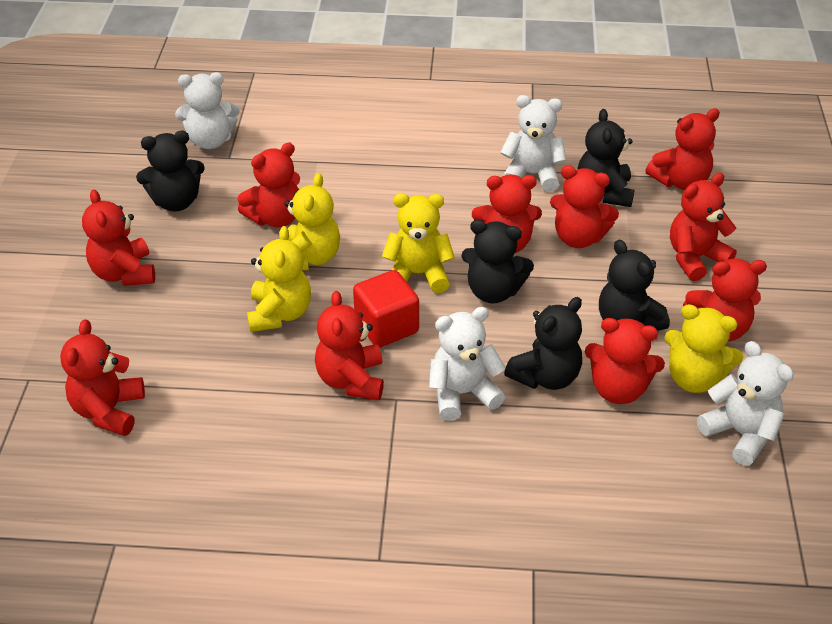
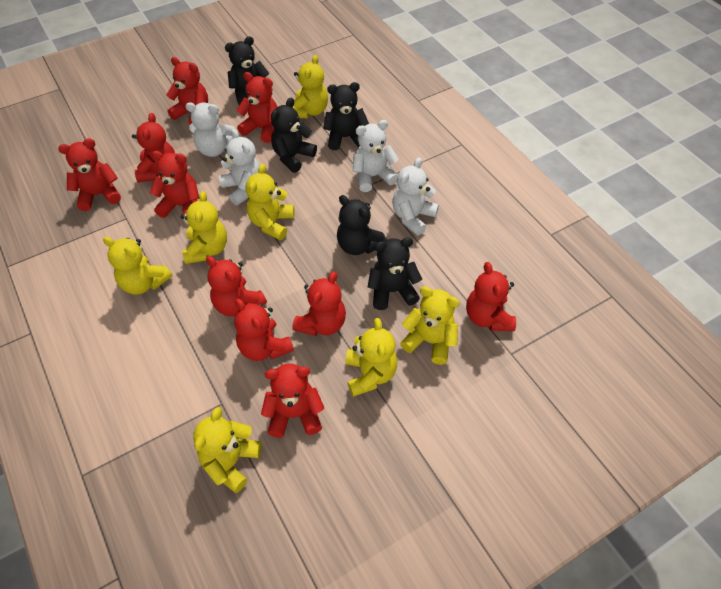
red cube: 1 -> 0
yellow teddy bear: 4 -> 7

